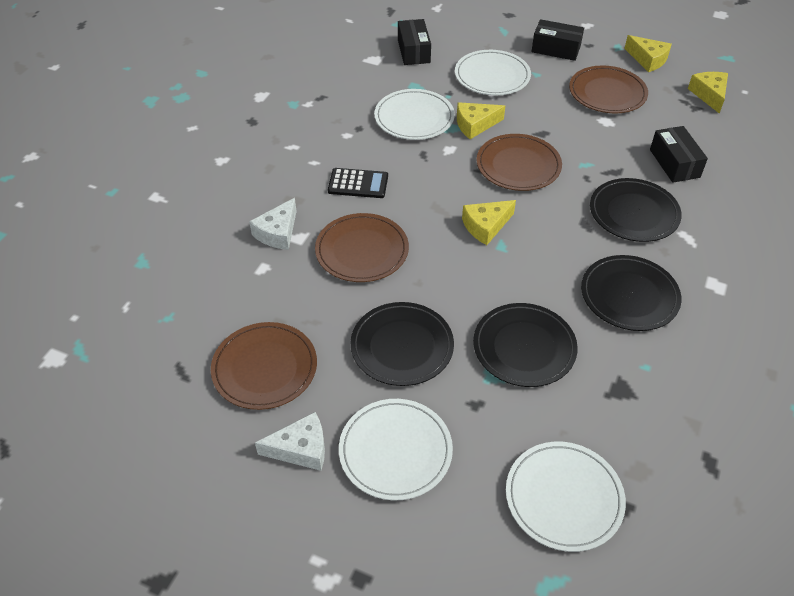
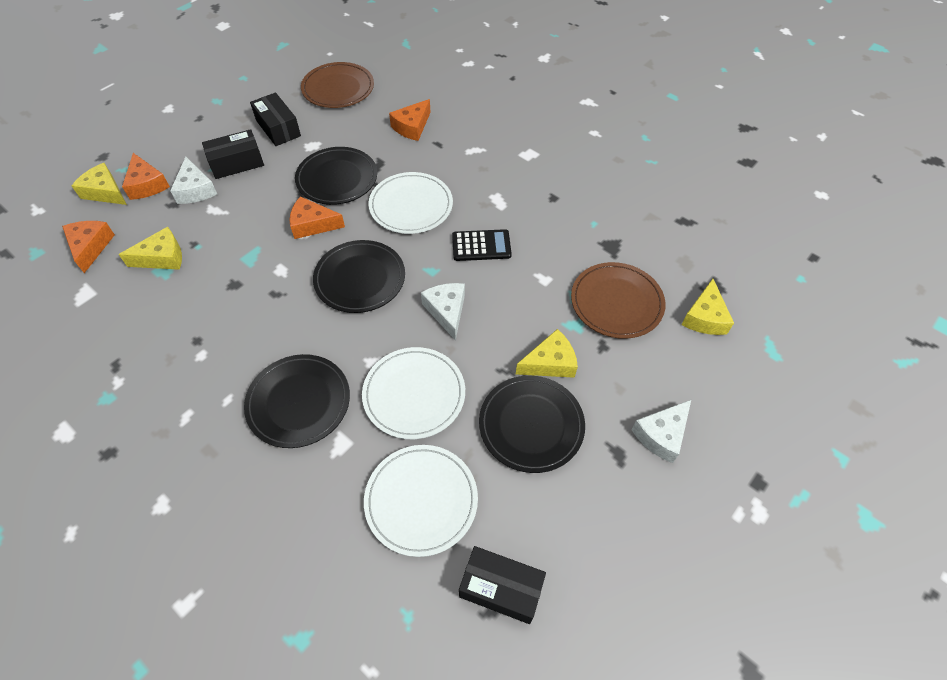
brown plate: 4 -> 2
orange cheese: 0 -> 4
white cheese: 2 -> 3
white plate: 4 -> 3

